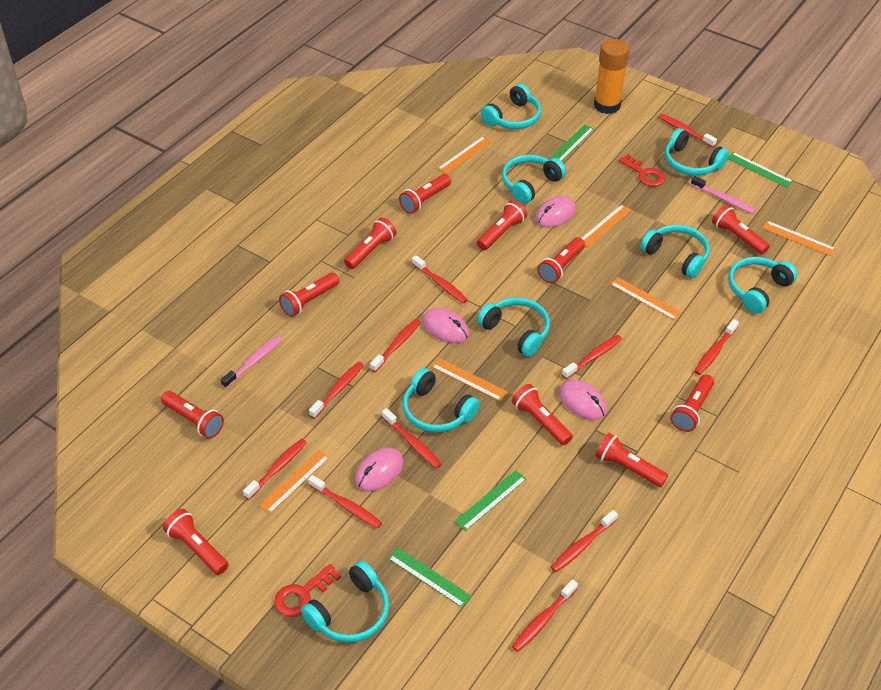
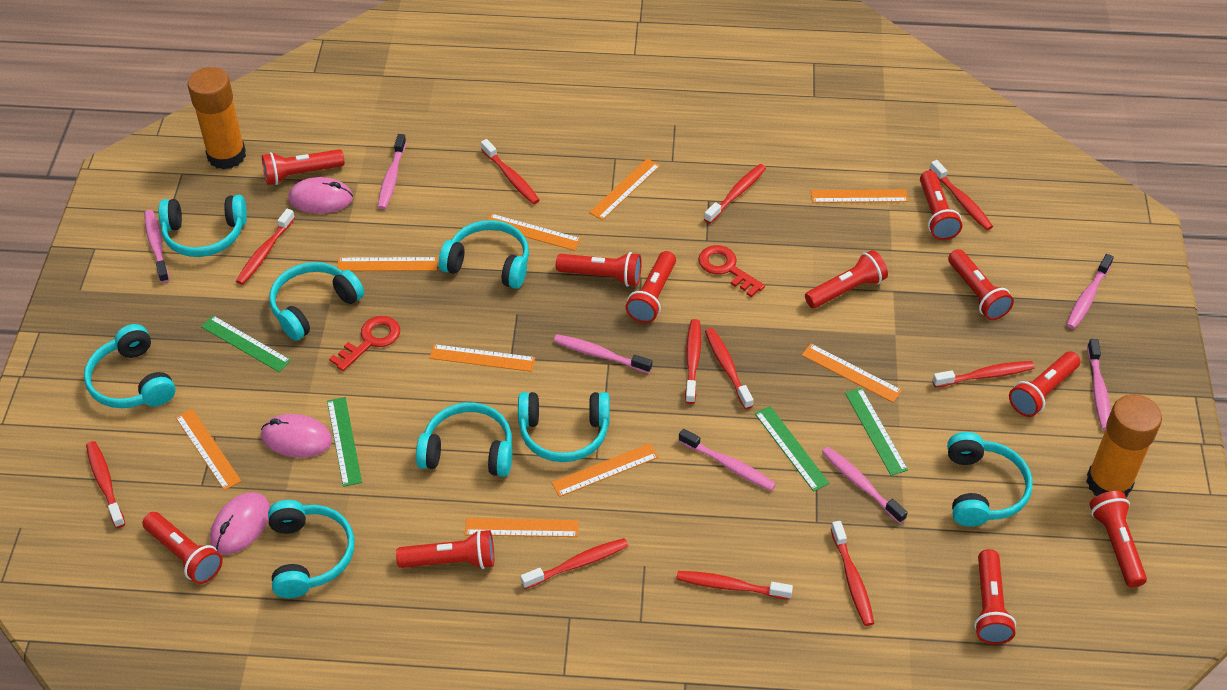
orange glue stick: 1 -> 2
orange ruler: 6 -> 9
pink mouse: 4 -> 3
pink toothbrush: 2 -> 7

